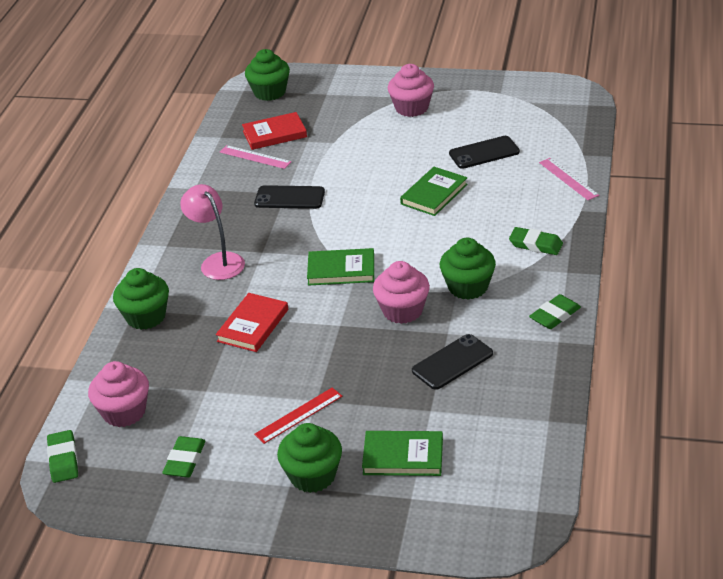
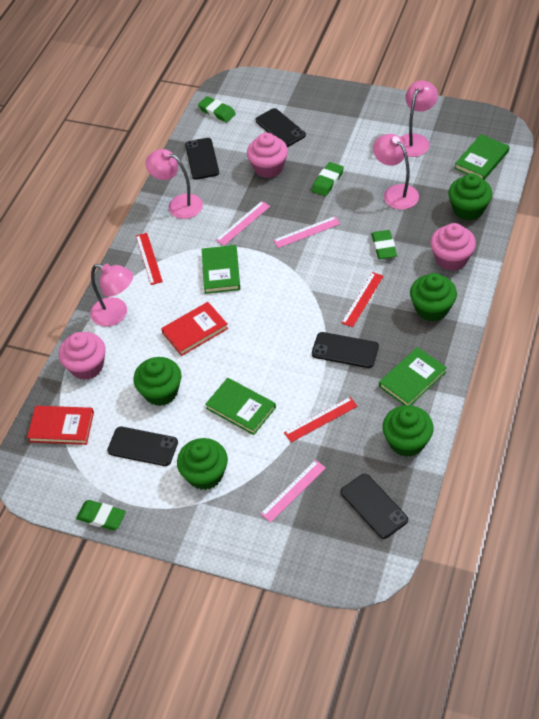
black phone: 3 -> 5
green book: 3 -> 4
green cupcake: 4 -> 5
pink lamp: 1 -> 4
pink ruler: 2 -> 3
red ruler: 1 -> 3

